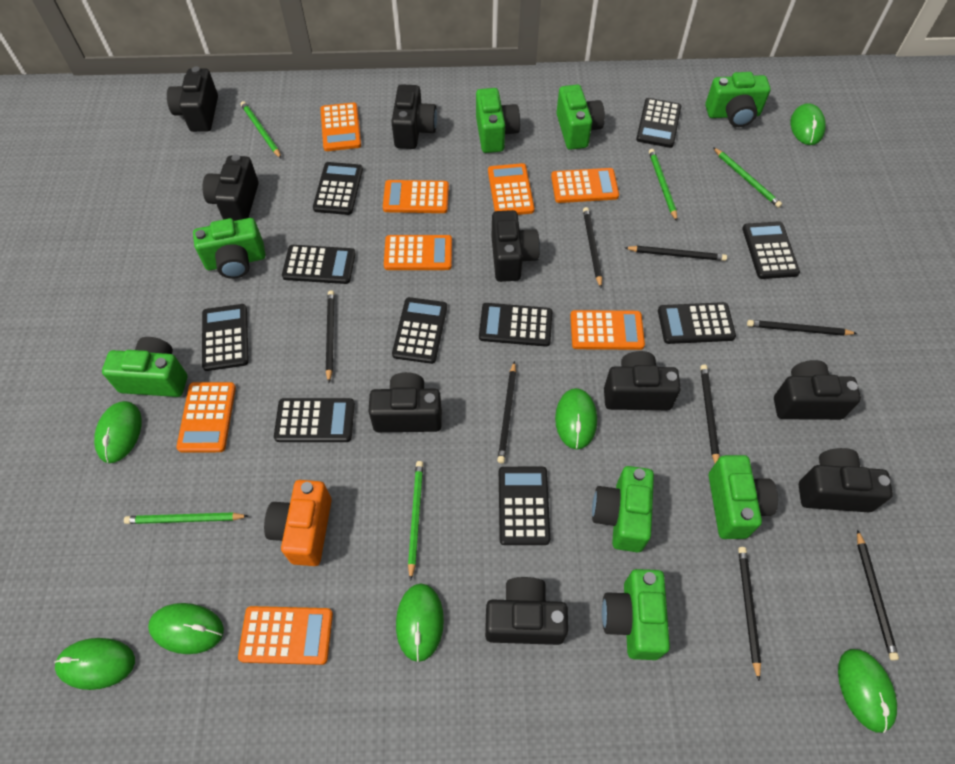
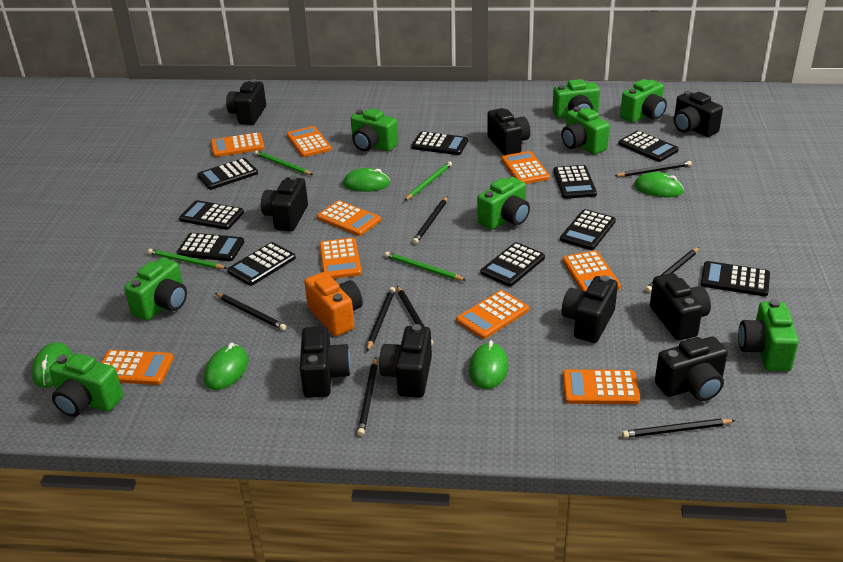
green mouse: 7 -> 5
green pencil: 5 -> 4
orange calculator: 8 -> 9

